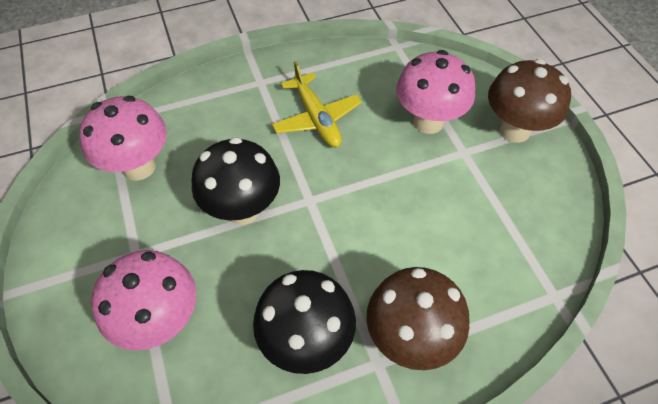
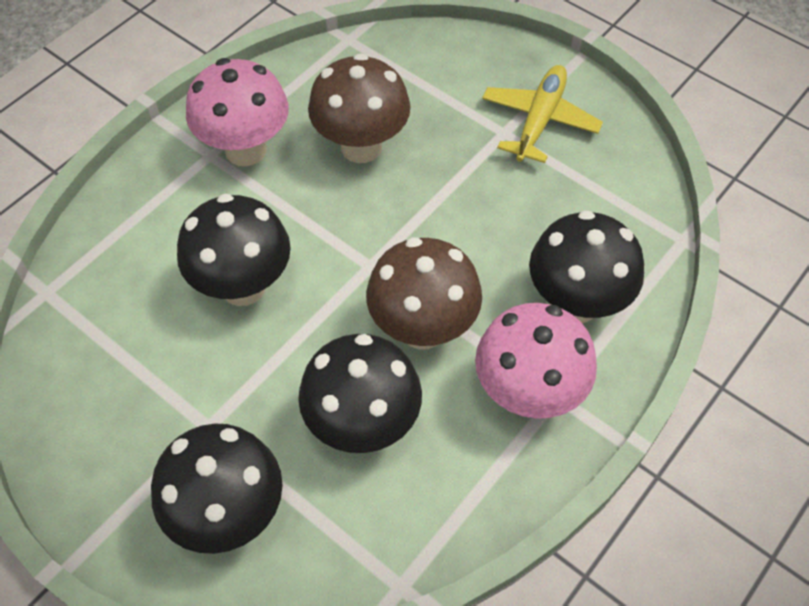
black mushroom: 2 -> 4
pink mushroom: 3 -> 2

